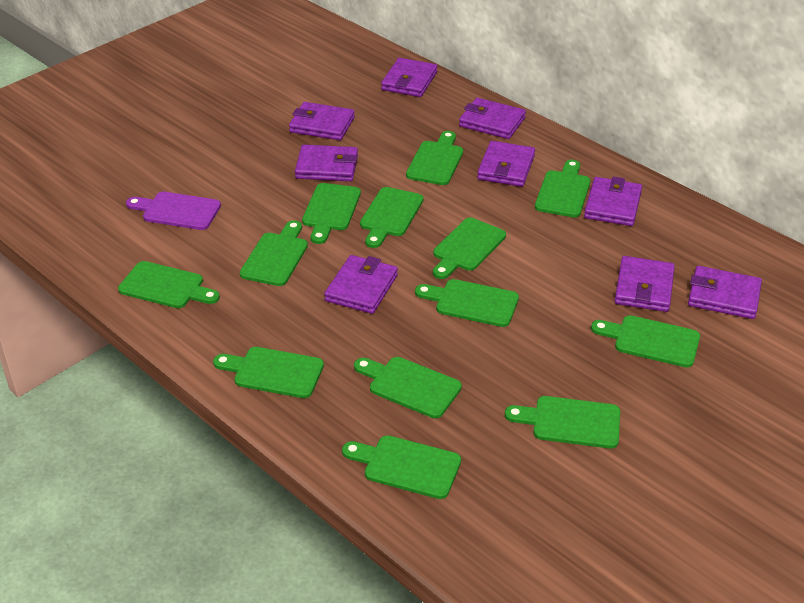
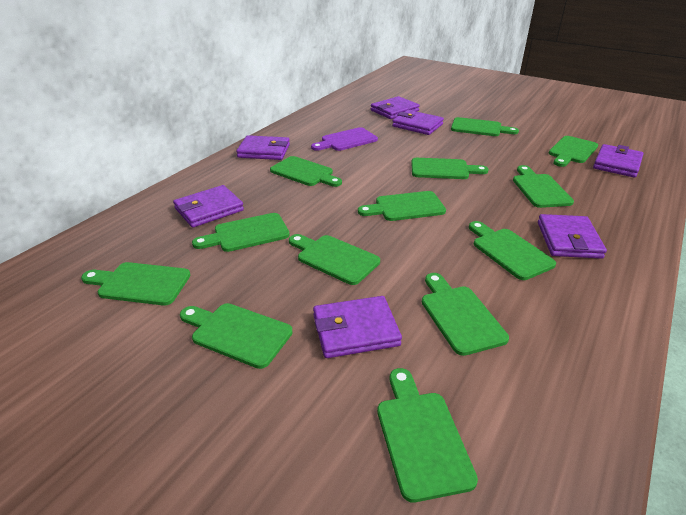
purple wallet: 9 -> 7

